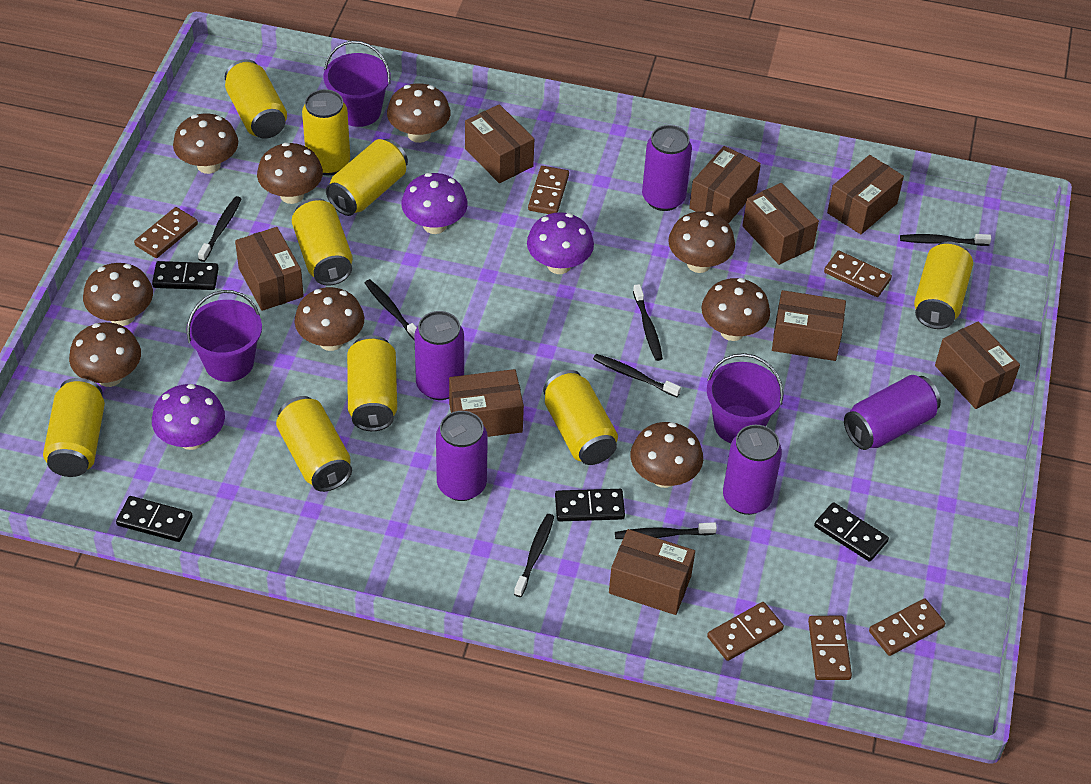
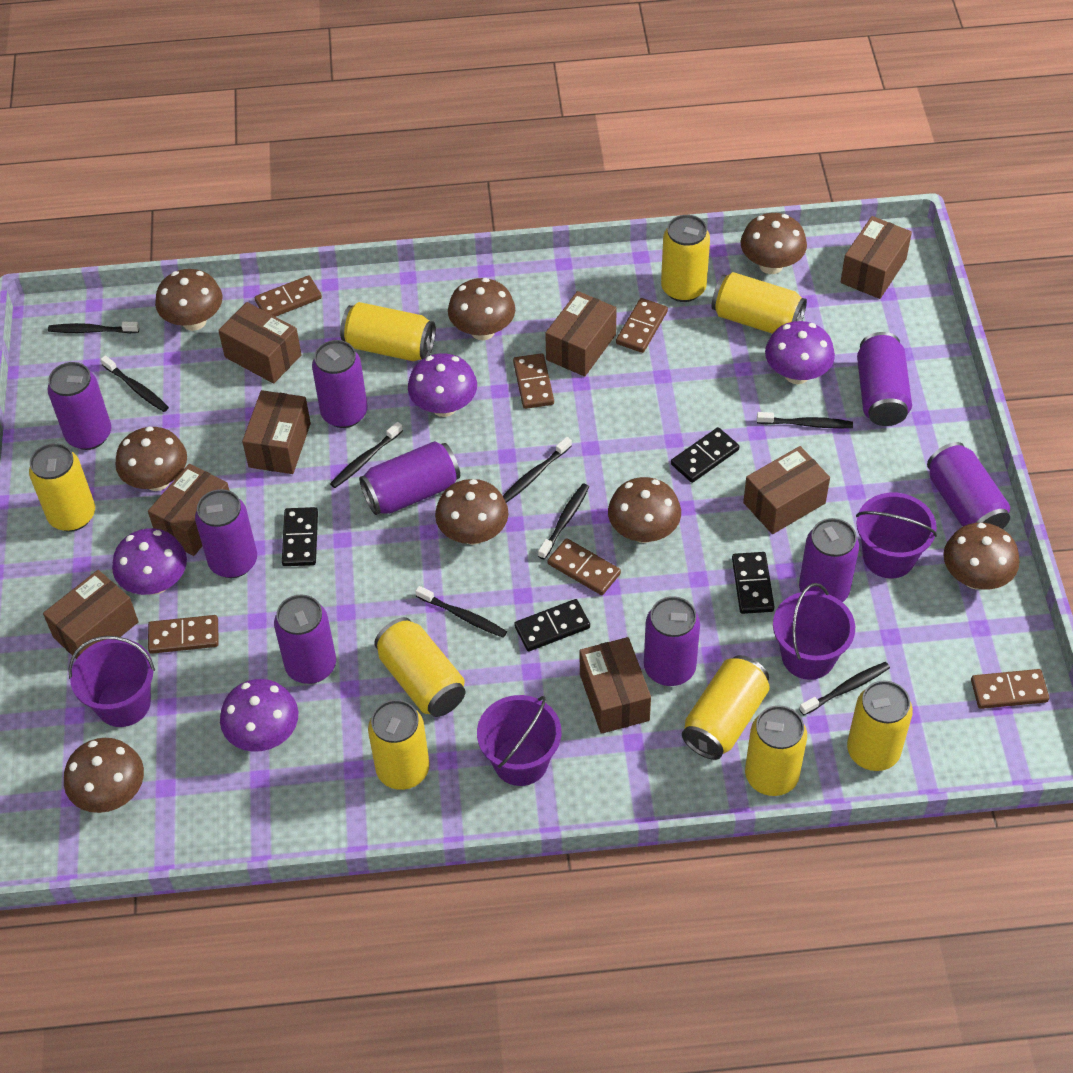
black toothbrush: 7 -> 8
brown box: 9 -> 8
brown mushroom: 9 -> 8
purple bucket: 3 -> 4
purple can: 5 -> 9
purple mushroom: 3 -> 4

